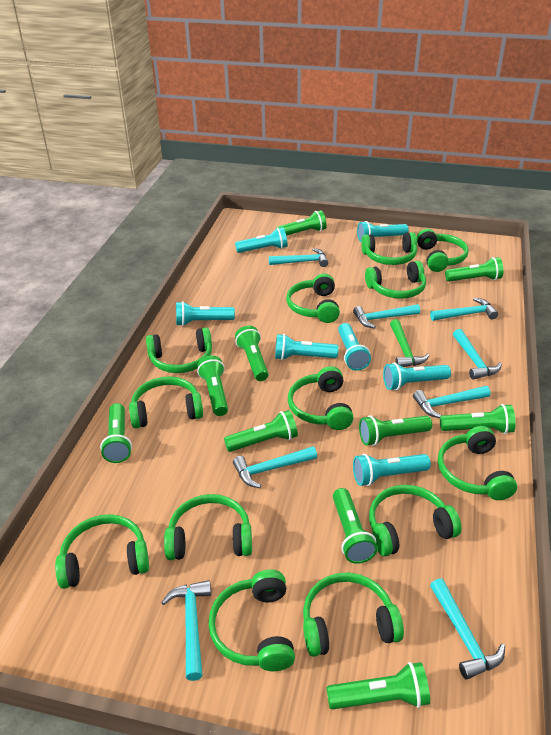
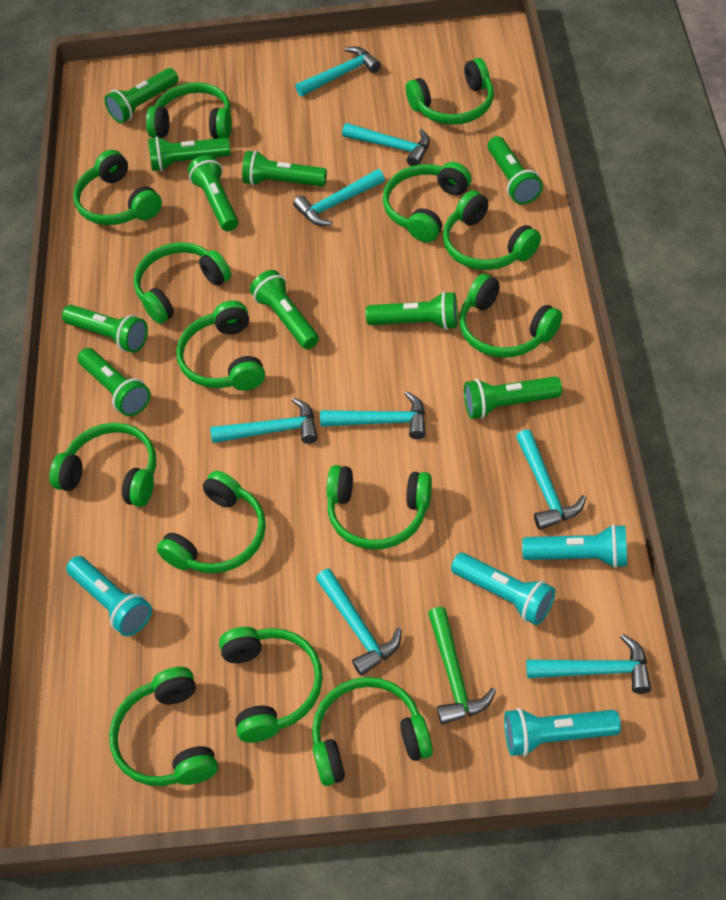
green headphones: 13 -> 14
turquoise flashlight: 7 -> 4

